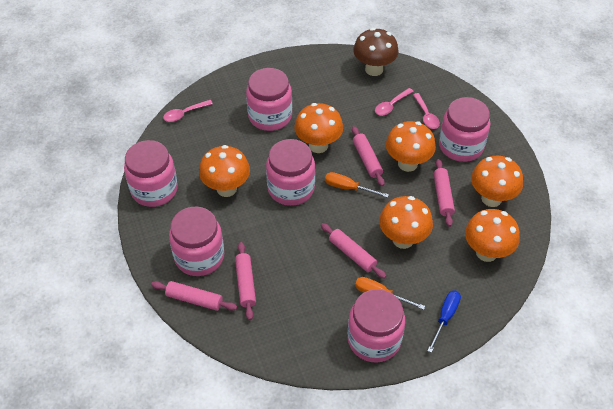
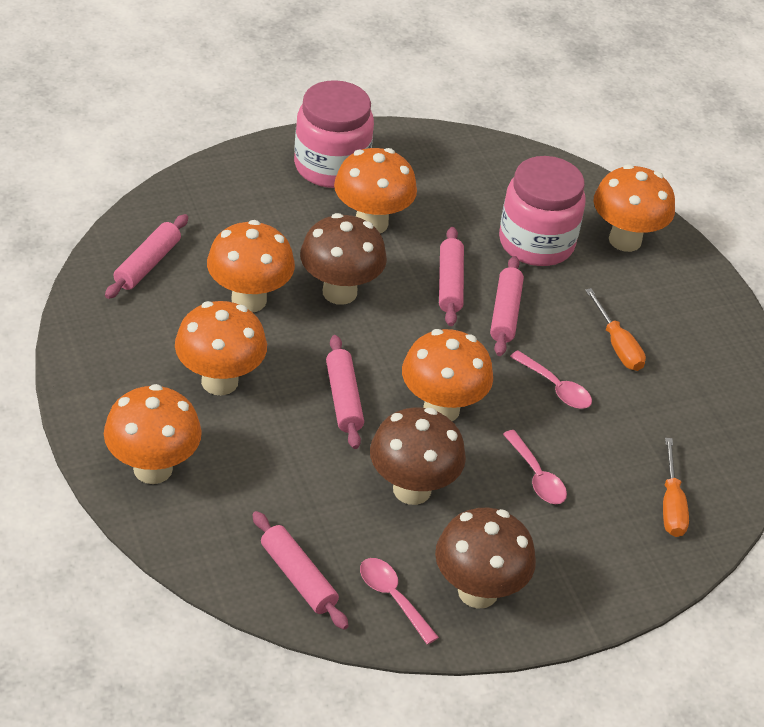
blue screwdriver: 1 -> 0
brown mushroom: 1 -> 3
pink jar: 6 -> 2

